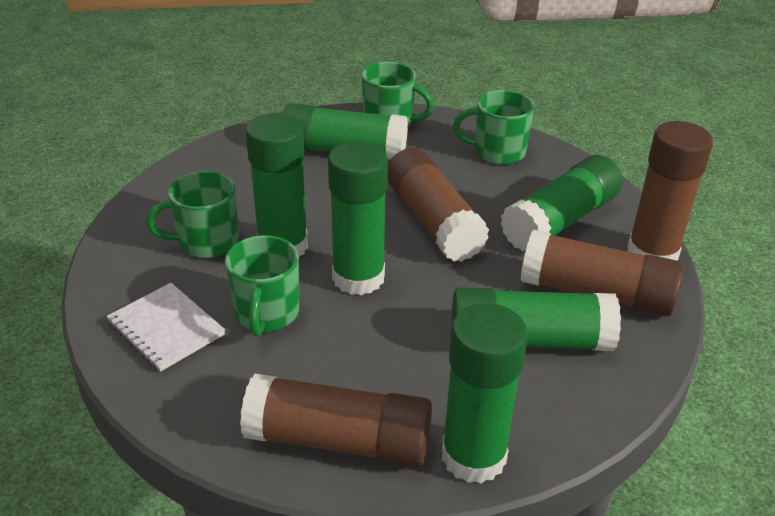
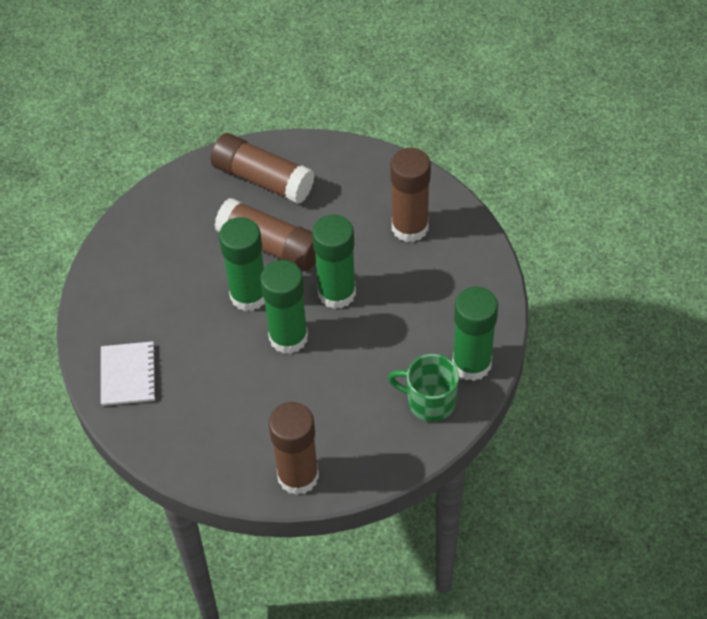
green glue stick: 6 -> 4
green mug: 4 -> 1

